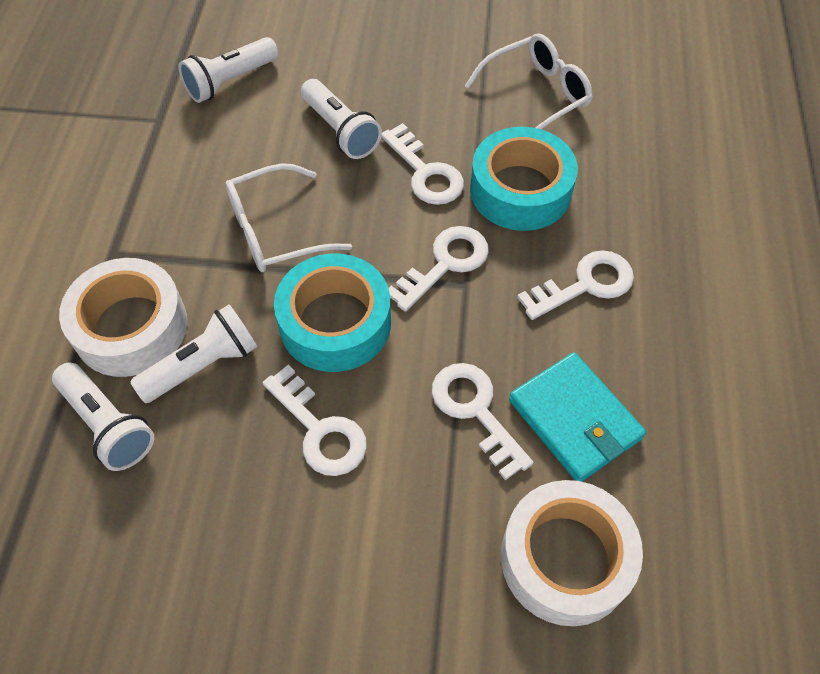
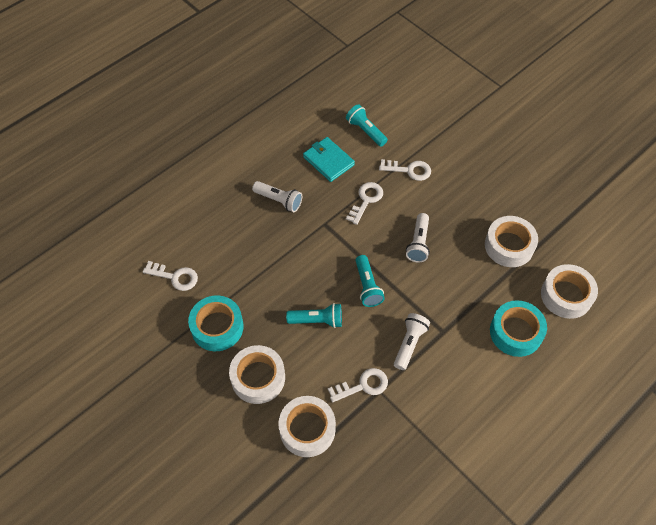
turquoise flashlight: 0 -> 3
white flashlight: 4 -> 3
white glasses: 2 -> 0
white key: 5 -> 4
white tape: 2 -> 4

